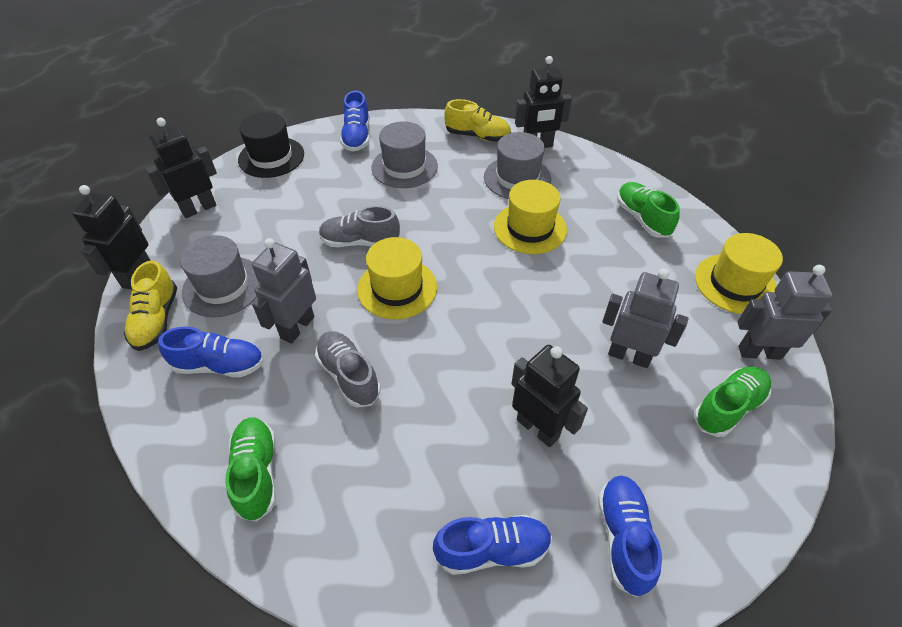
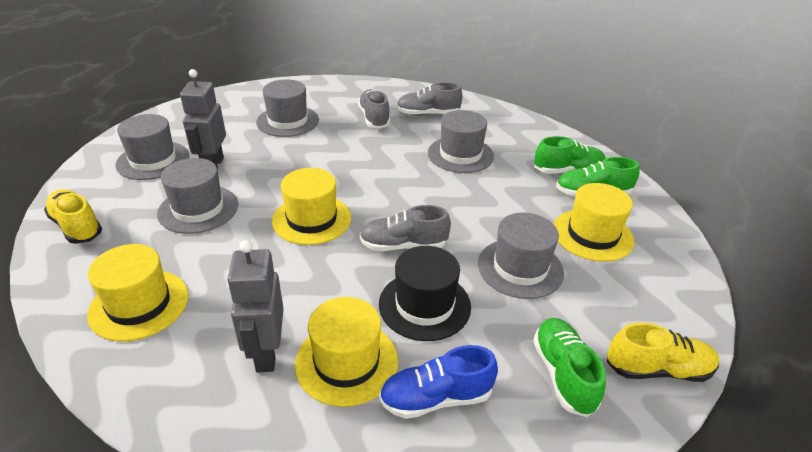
black robot: 4 -> 0
blue shoe: 4 -> 1
grey hat: 3 -> 5
grey robot: 3 -> 2
grey shoe: 2 -> 3
yellow hat: 3 -> 4

